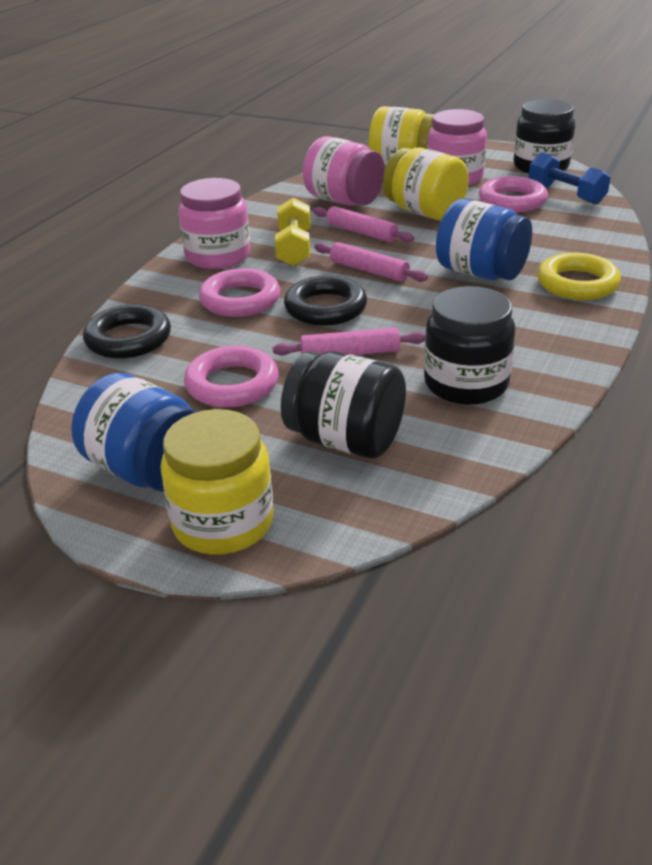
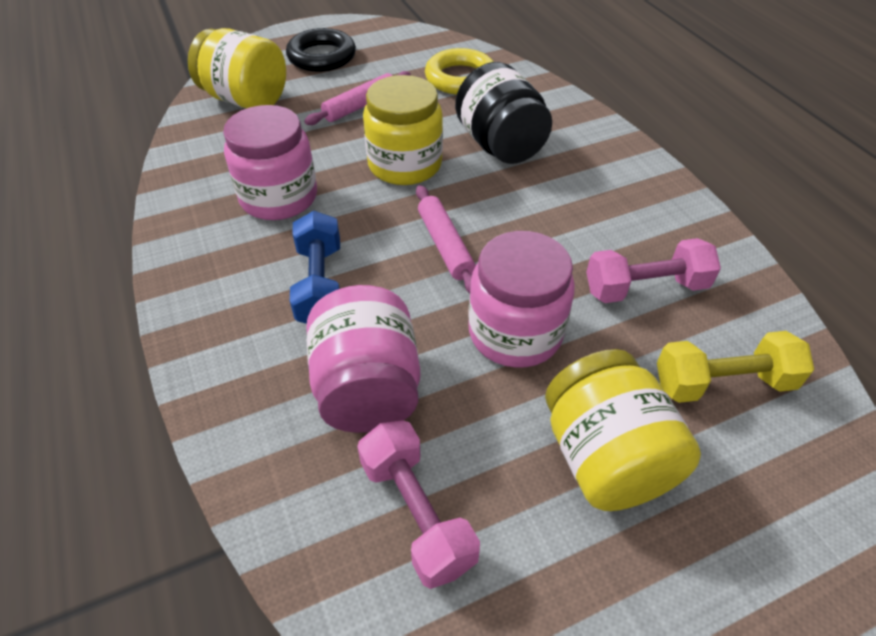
black jar: 3 -> 1
black ring: 2 -> 1
blue jar: 2 -> 0
pink dumbbell: 0 -> 2
pink ring: 3 -> 0
pink rolling pin: 3 -> 2

